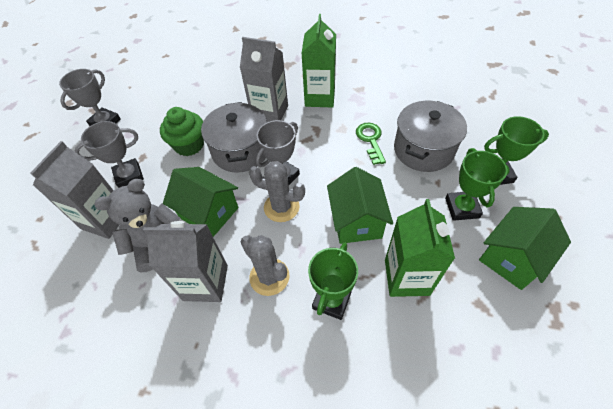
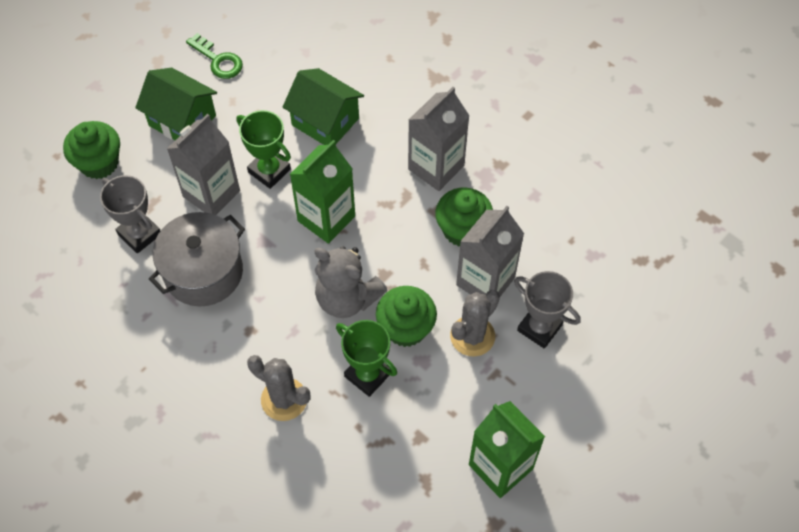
green cupcake: 1 -> 3
green house: 3 -> 2
green trophy: 3 -> 2
grey pot: 2 -> 1
grey trophy: 3 -> 2

